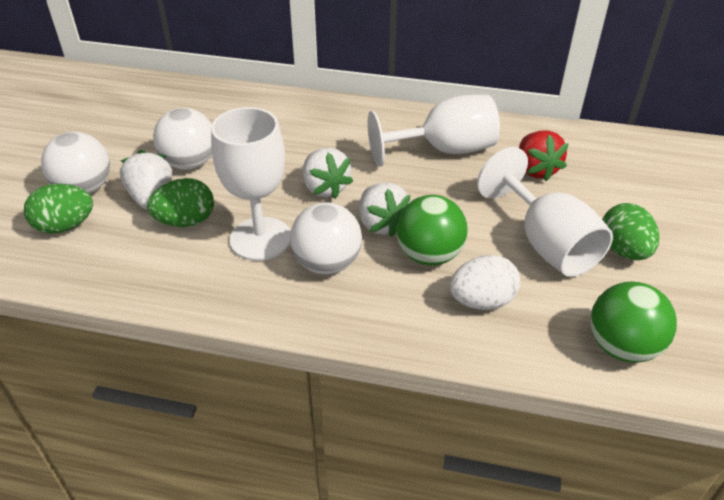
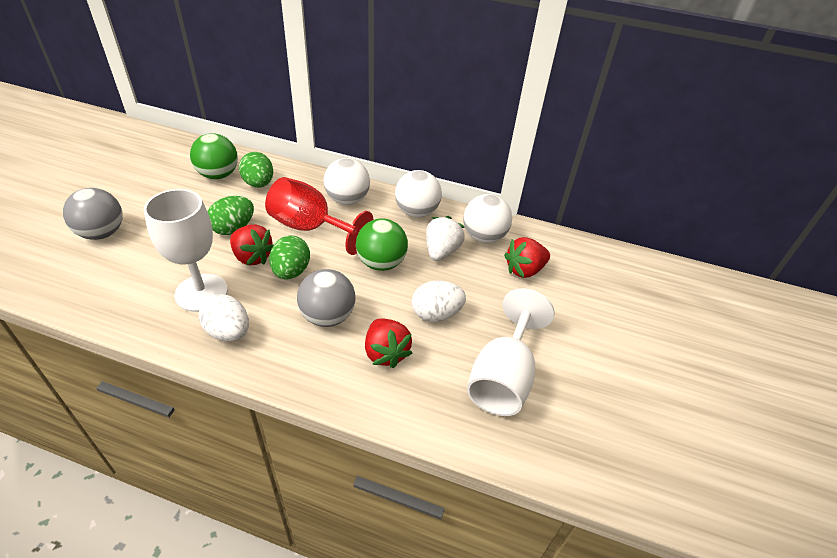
grey ball: 0 -> 2
red goblet: 0 -> 1
red strawberry: 1 -> 3
white egg: 1 -> 2
white goblet: 3 -> 2
white strawberry: 3 -> 1

